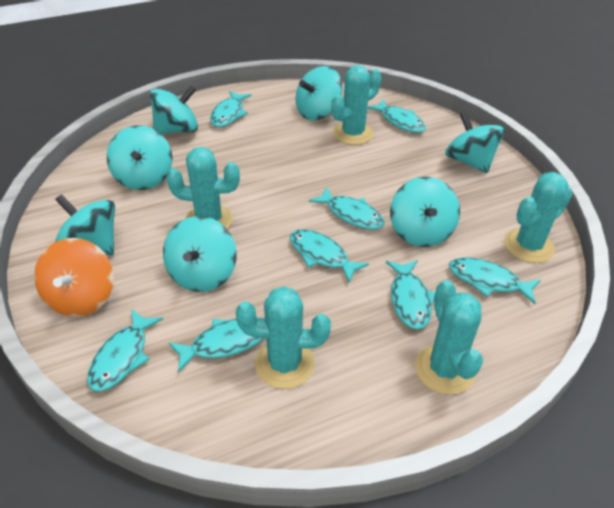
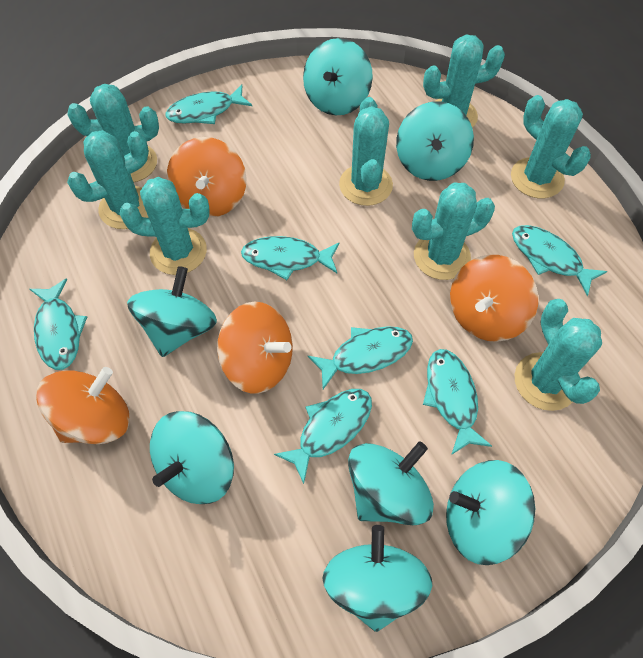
orange spinning top: 1 -> 4
turquoise cactus: 5 -> 8
turquoise fish: 8 -> 7

